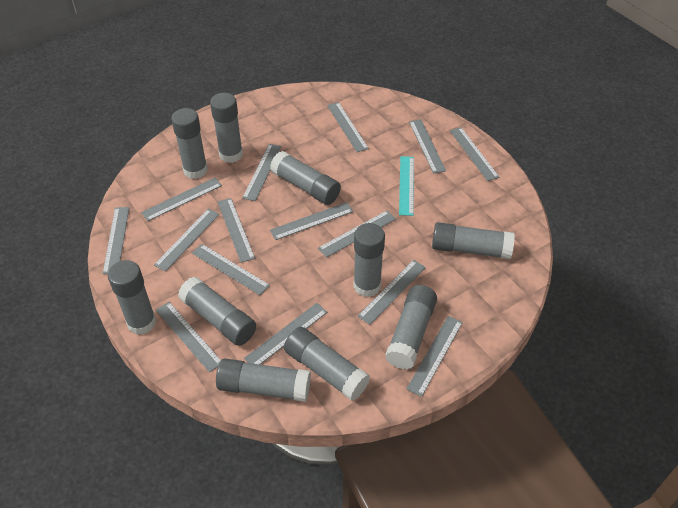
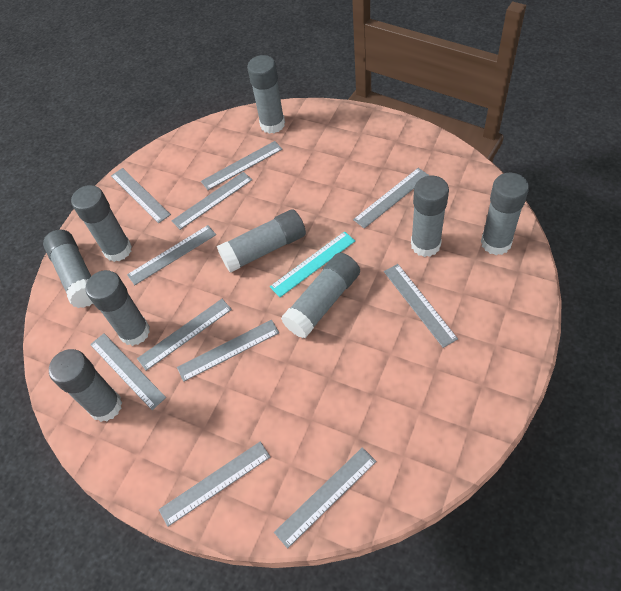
grey glue stick: 10 -> 9
grey ruler: 15 -> 11

